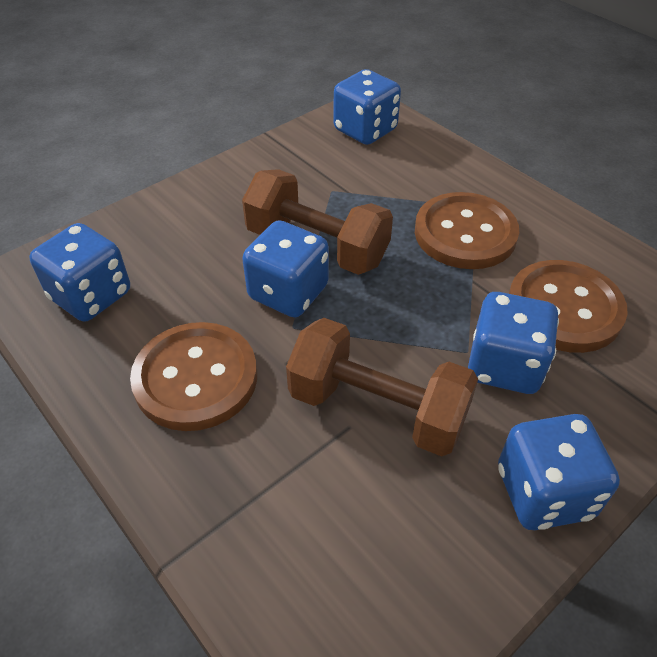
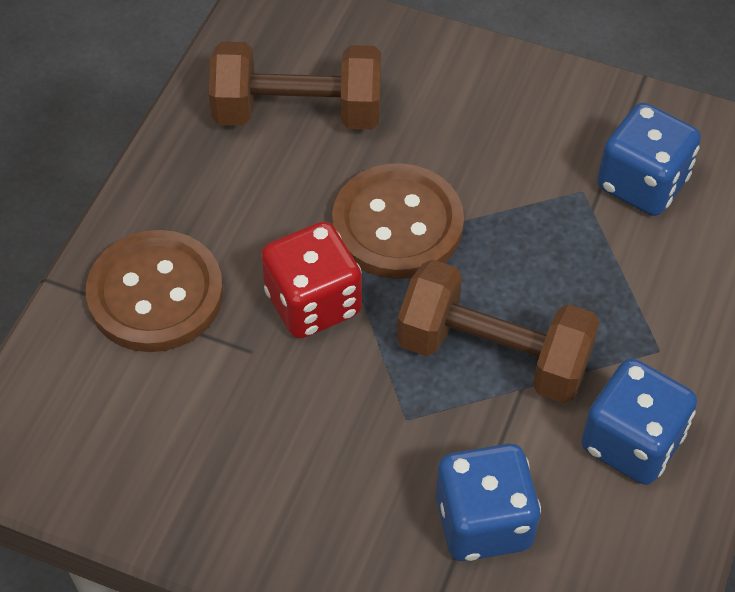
blue dice: 5 -> 3
brown button: 3 -> 2
red dice: 0 -> 1

